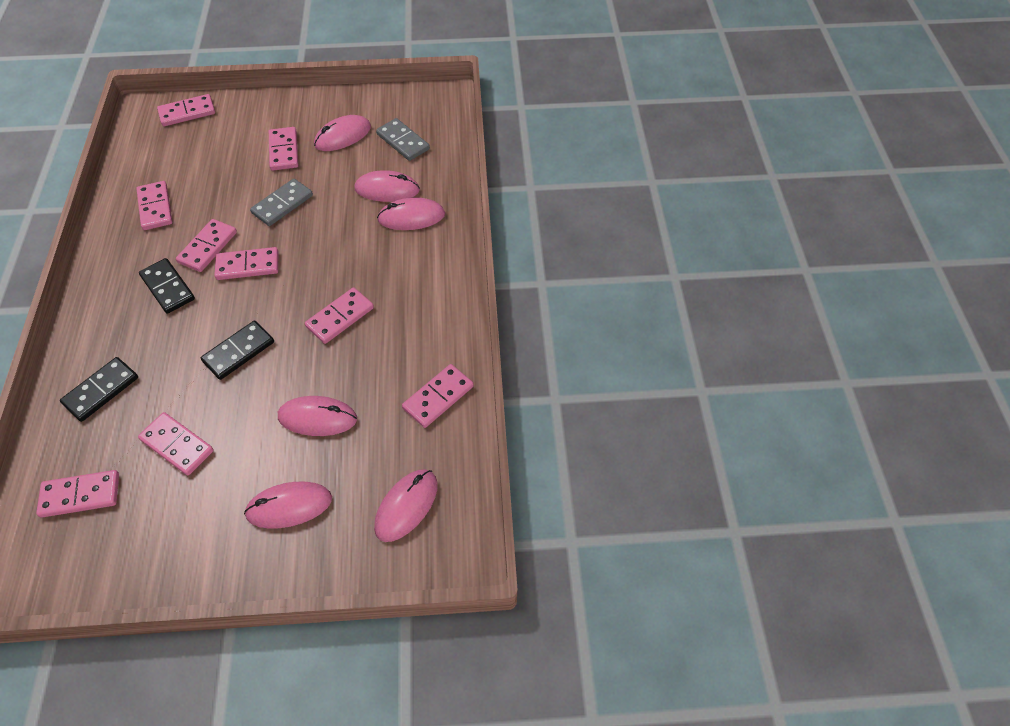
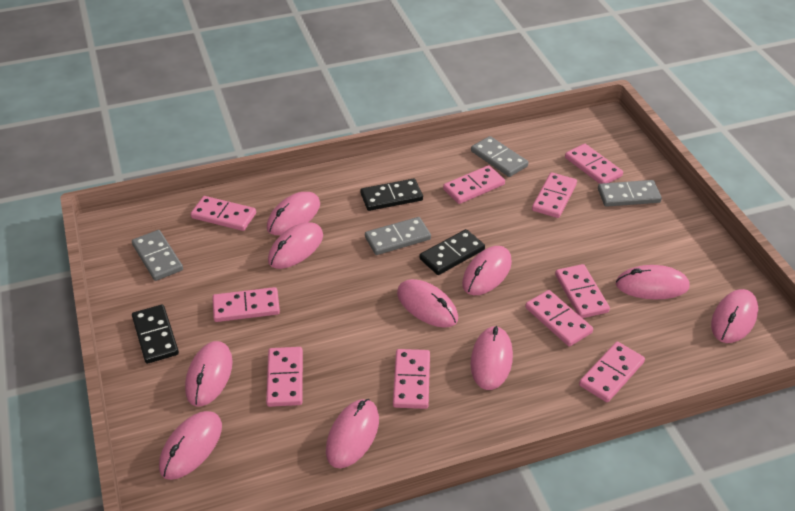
grey domino: 2 -> 4
pink domino: 9 -> 10
pink mouse: 6 -> 10

